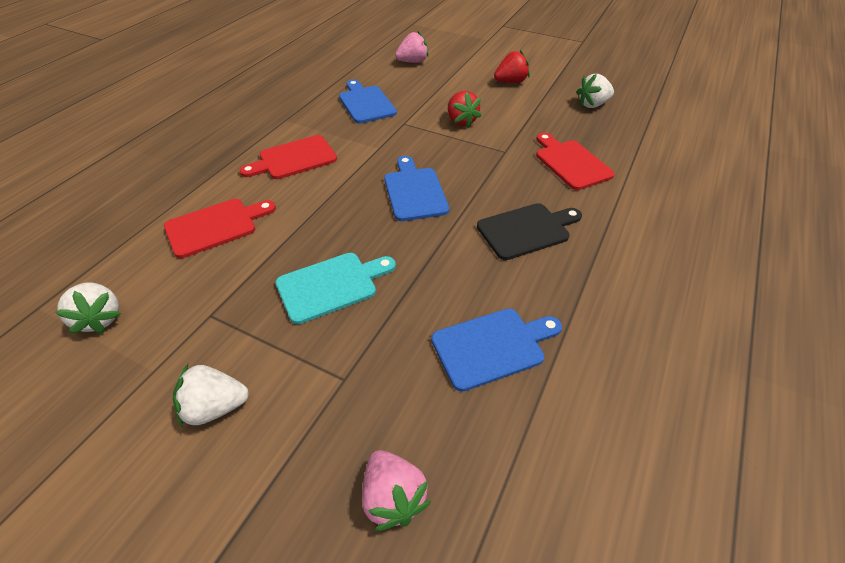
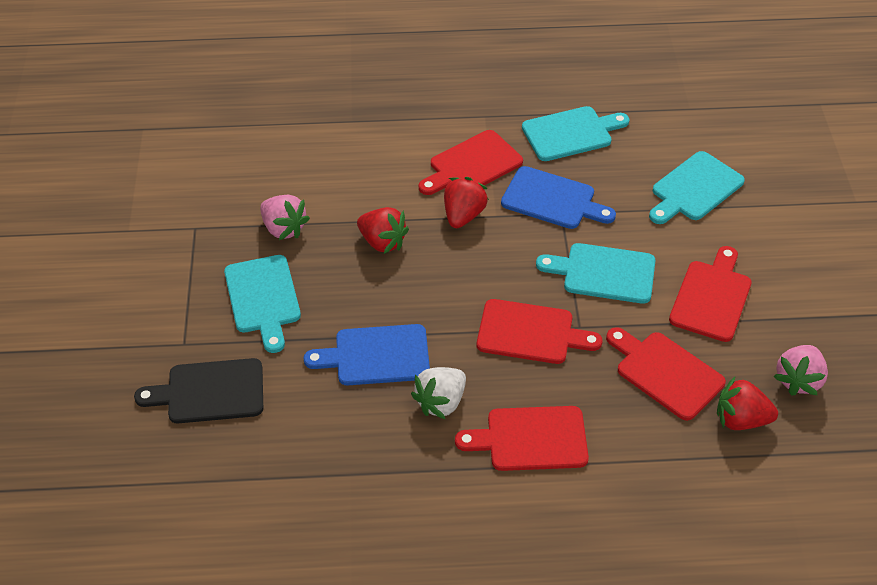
blue cutting board: 3 -> 2
red cutting board: 3 -> 5
red strawberry: 2 -> 3
turquoise cutting board: 1 -> 4
white strawberry: 3 -> 1

